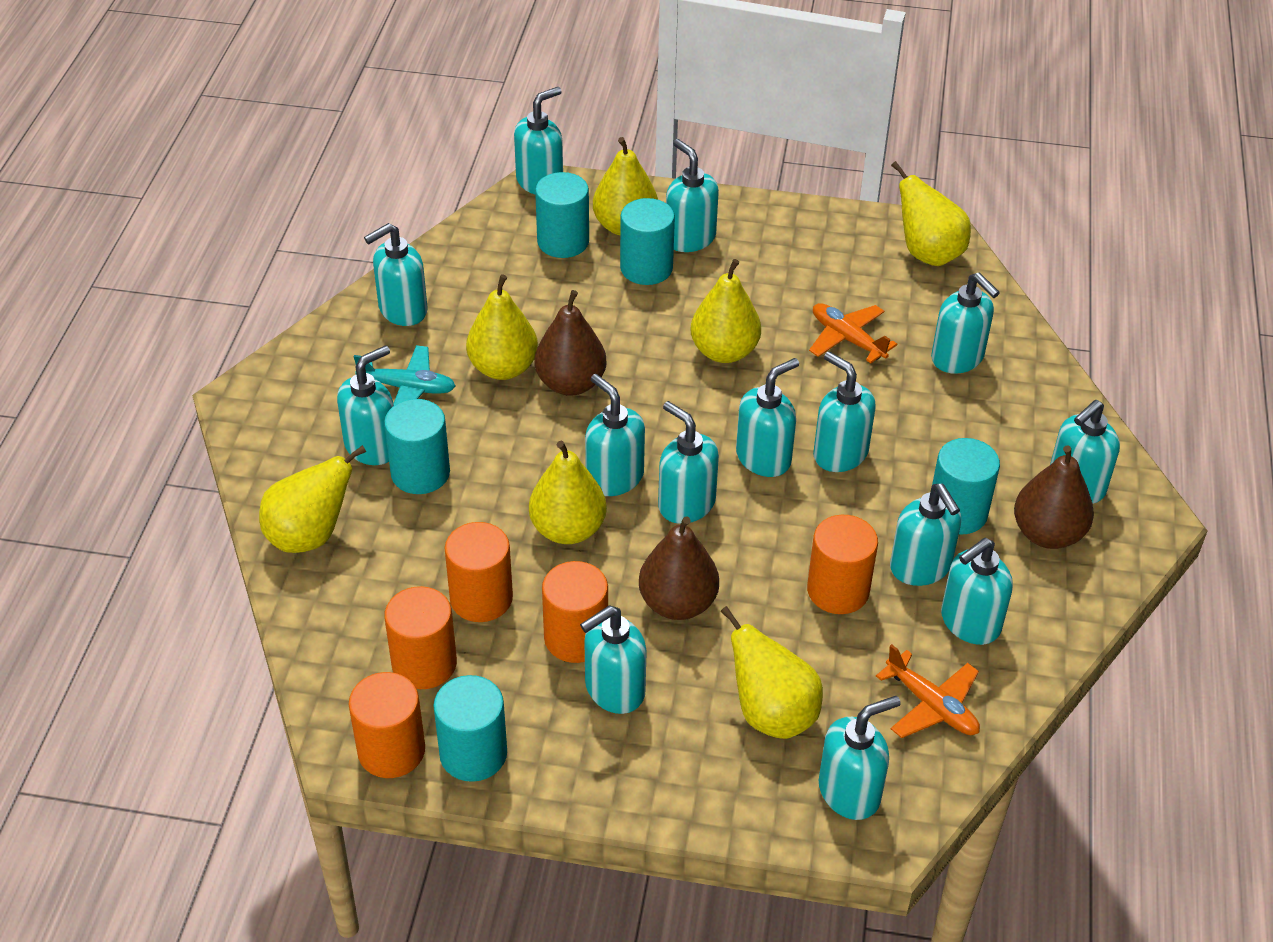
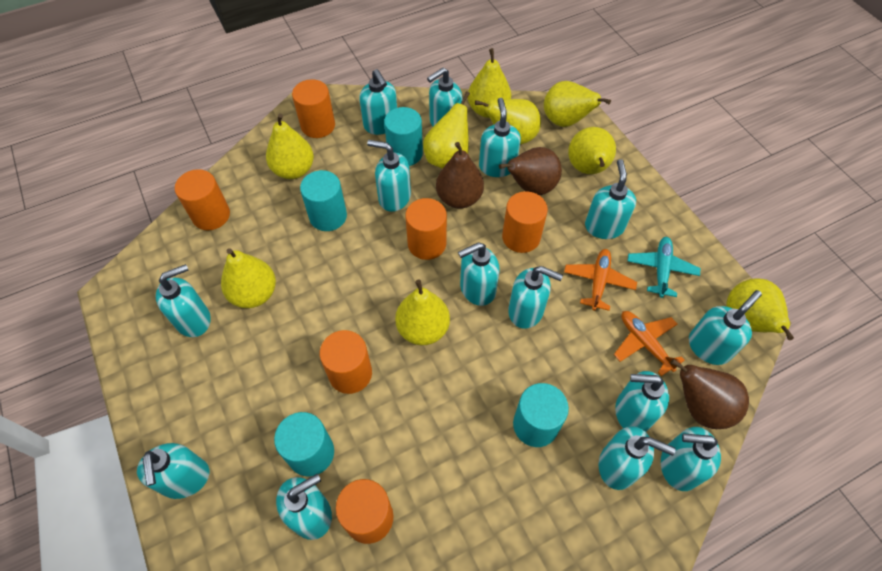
orange cylinder: 5 -> 6
turquoise cylinder: 5 -> 4
yellow pear: 7 -> 9

